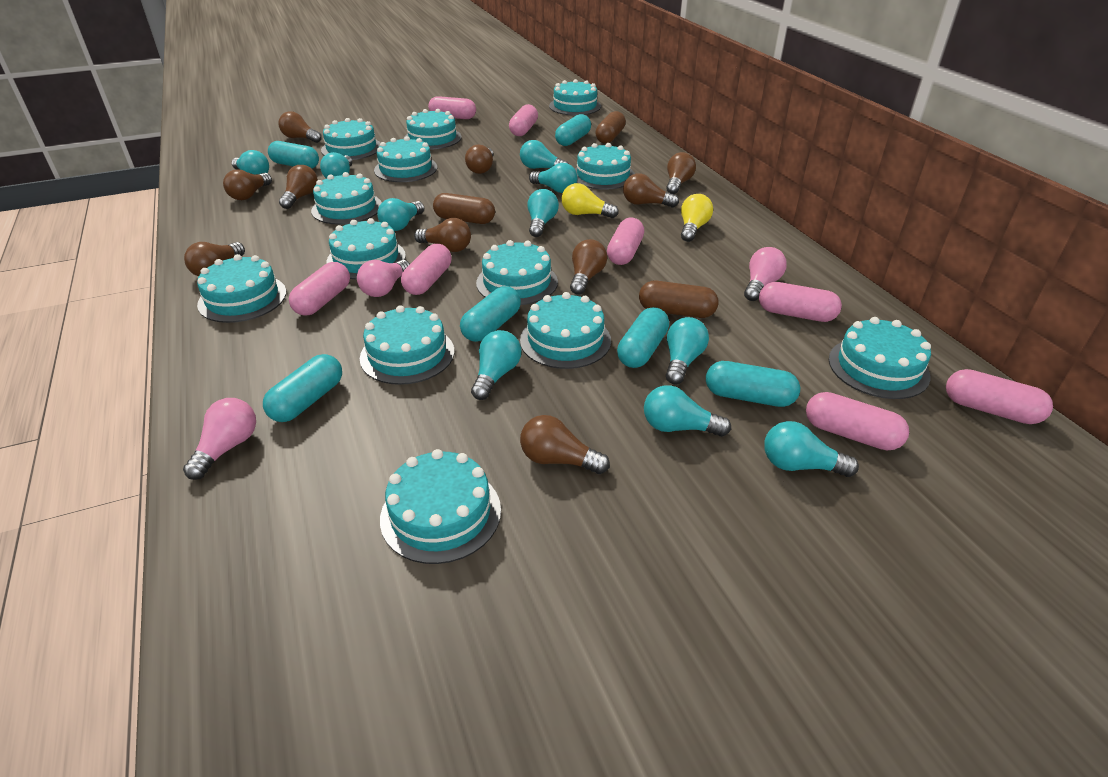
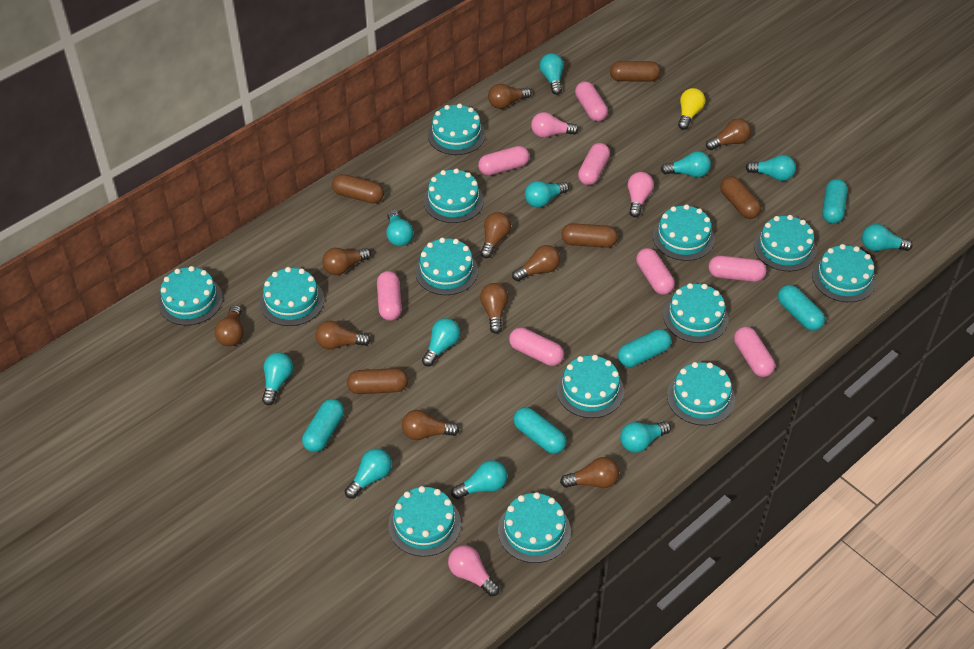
brown capsule: 3 -> 5
turquoise capsule: 6 -> 5
turquoise light bulb: 10 -> 11
yellow light bulb: 2 -> 1

